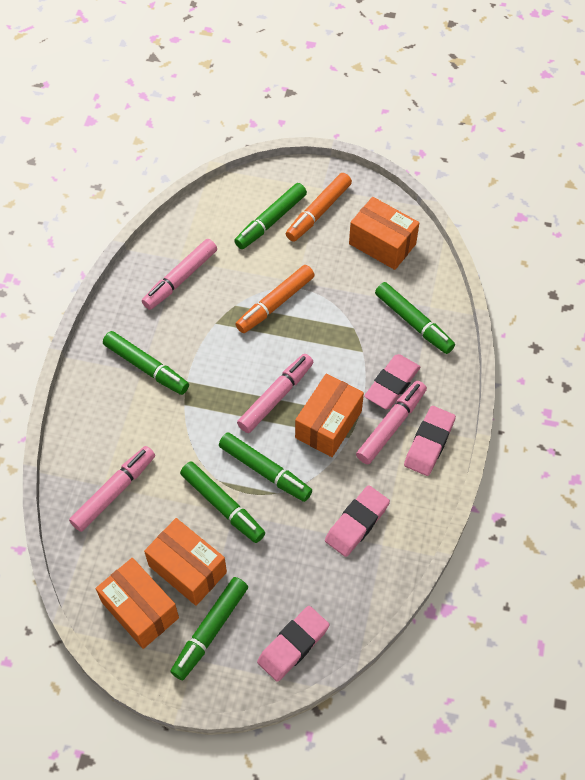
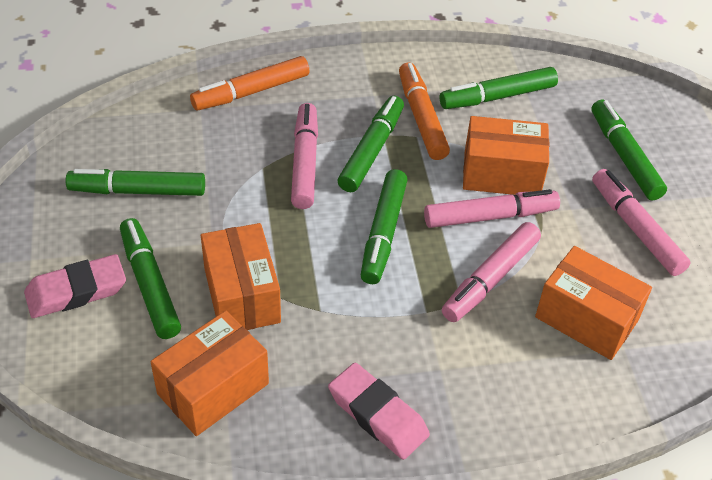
pink eraser: 4 -> 2

